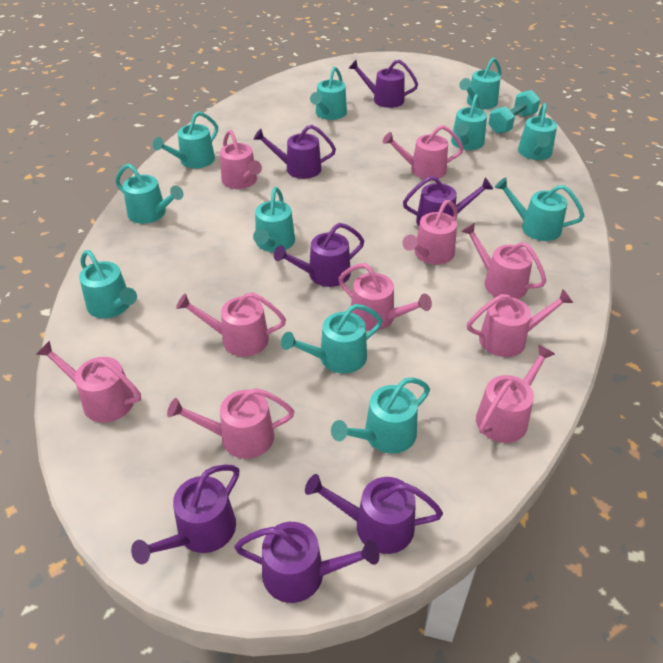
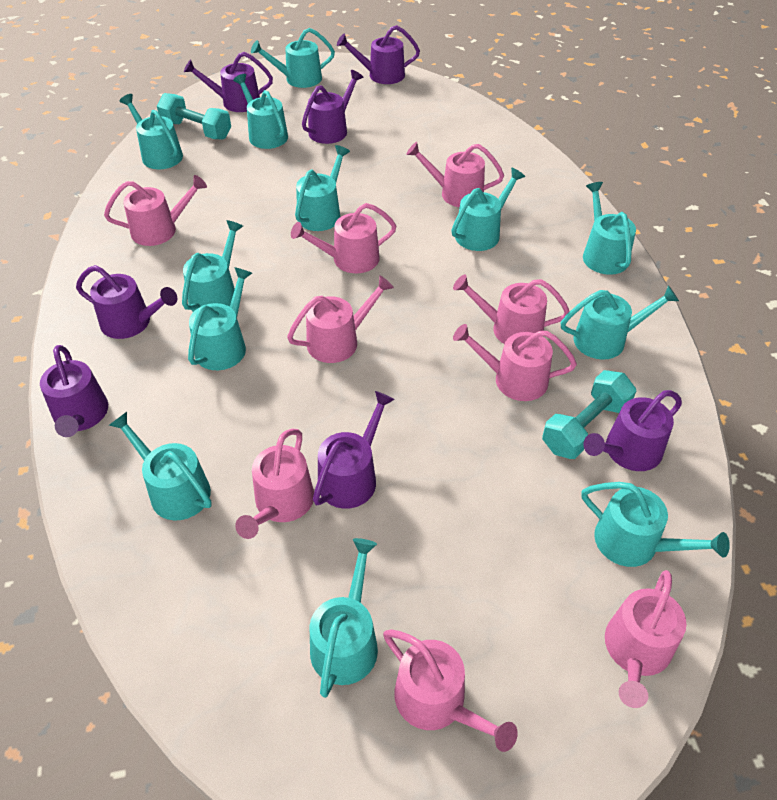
pink watering can: 10 -> 9
turquoise dumbbell: 1 -> 2
turquoise watering can: 11 -> 12

